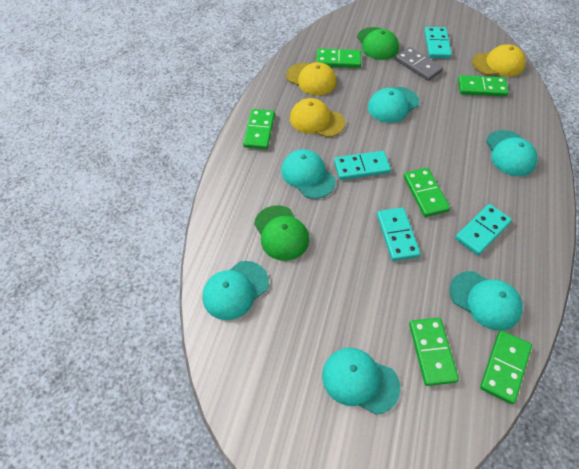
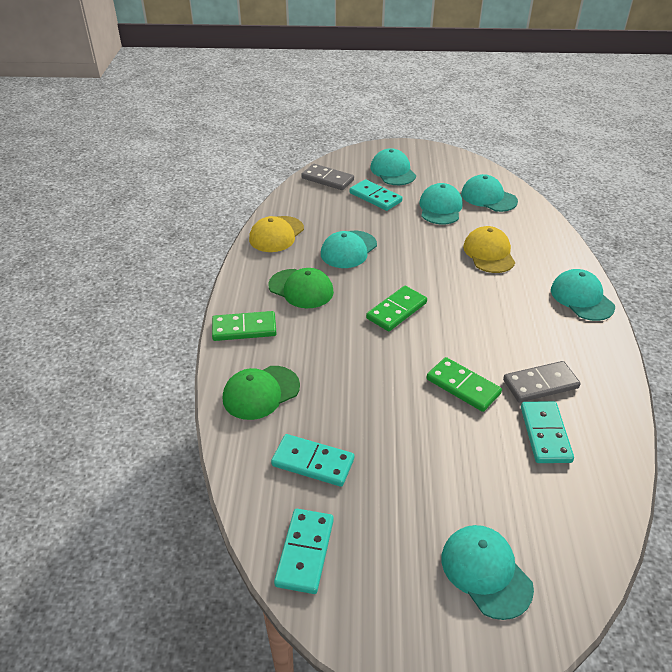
green domino: 6 -> 3
grey domino: 1 -> 2
yellow cap: 3 -> 2

